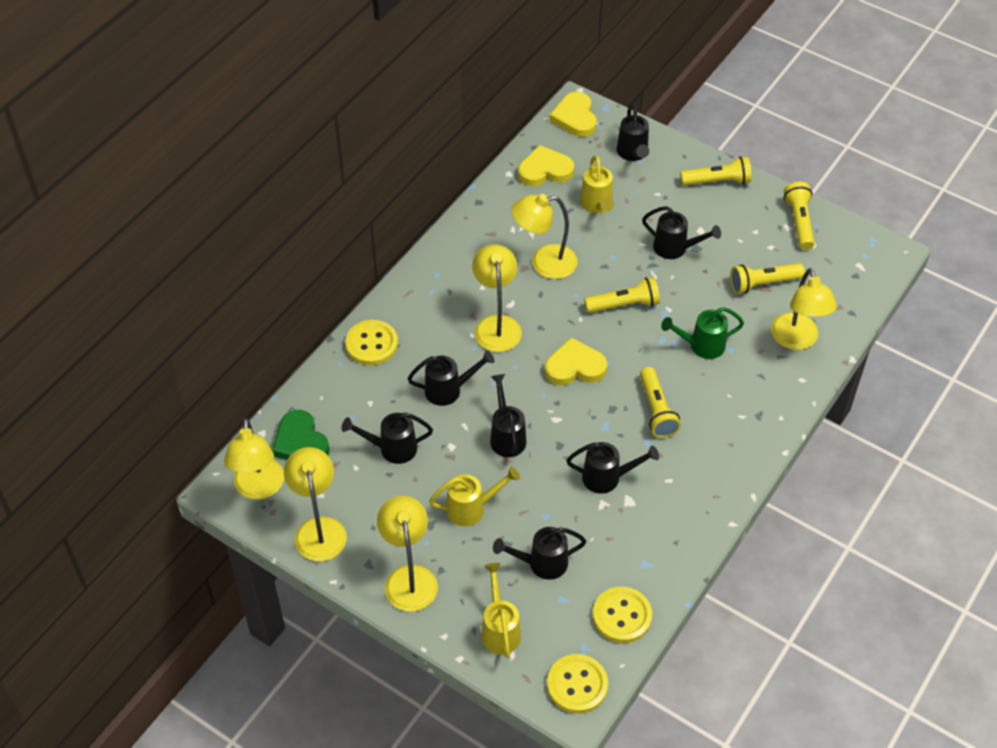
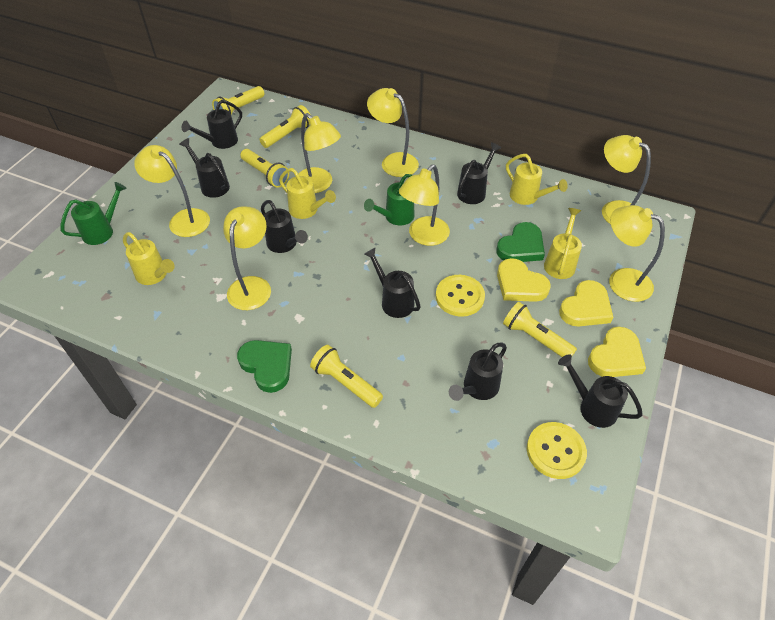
green heart: 1 -> 2
green watering can: 1 -> 2
yellow button: 3 -> 2
yellow lamp: 6 -> 7
yellow watering can: 3 -> 4

